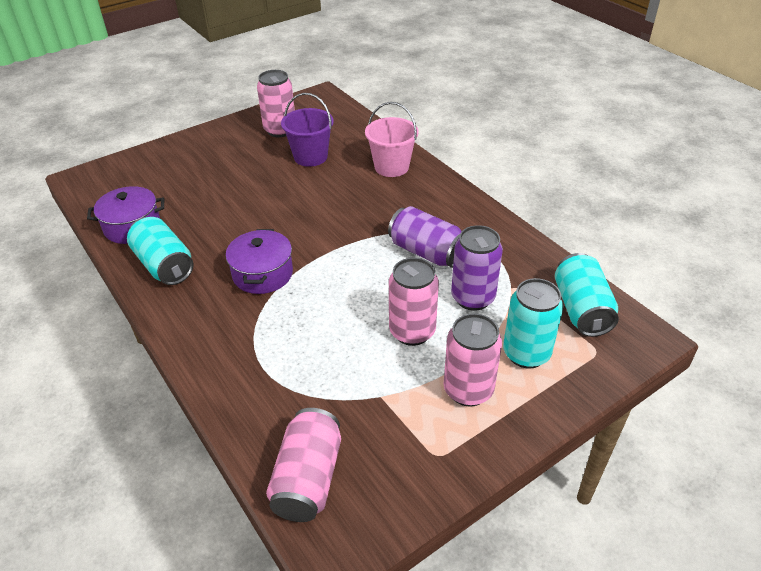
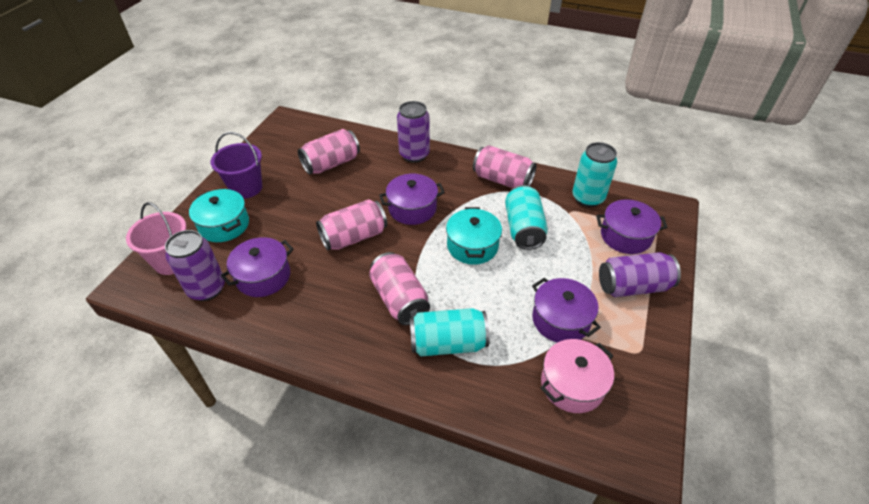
pink pot: 0 -> 1
purple can: 2 -> 3
purple pot: 2 -> 4
turquoise pot: 0 -> 2

